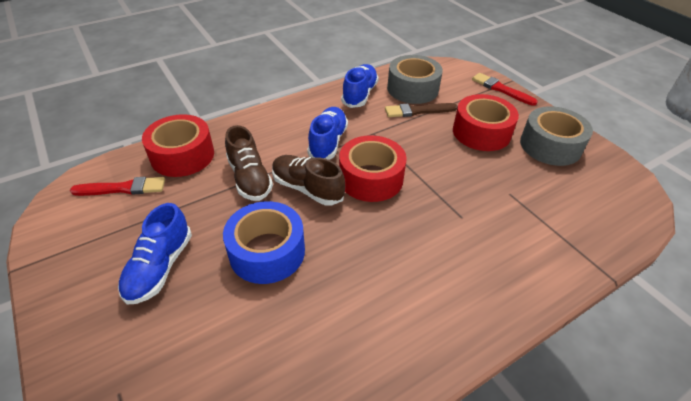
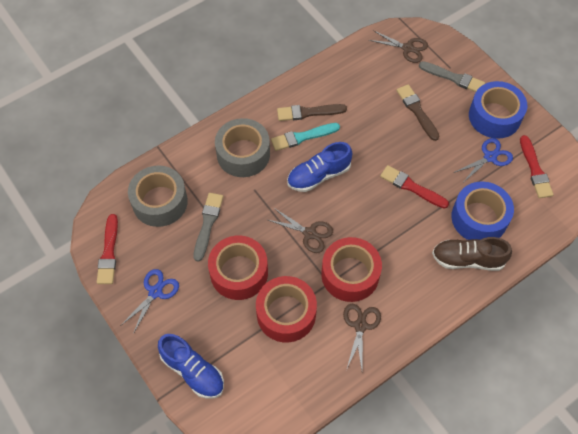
blue scissors: 0 -> 2
blue shoe: 3 -> 2
blue tape: 1 -> 2
brown brush: 1 -> 2
brown scissors: 0 -> 3
brown shoe: 2 -> 1
grey brush: 0 -> 2
red brush: 2 -> 3
turquoise brush: 0 -> 1

